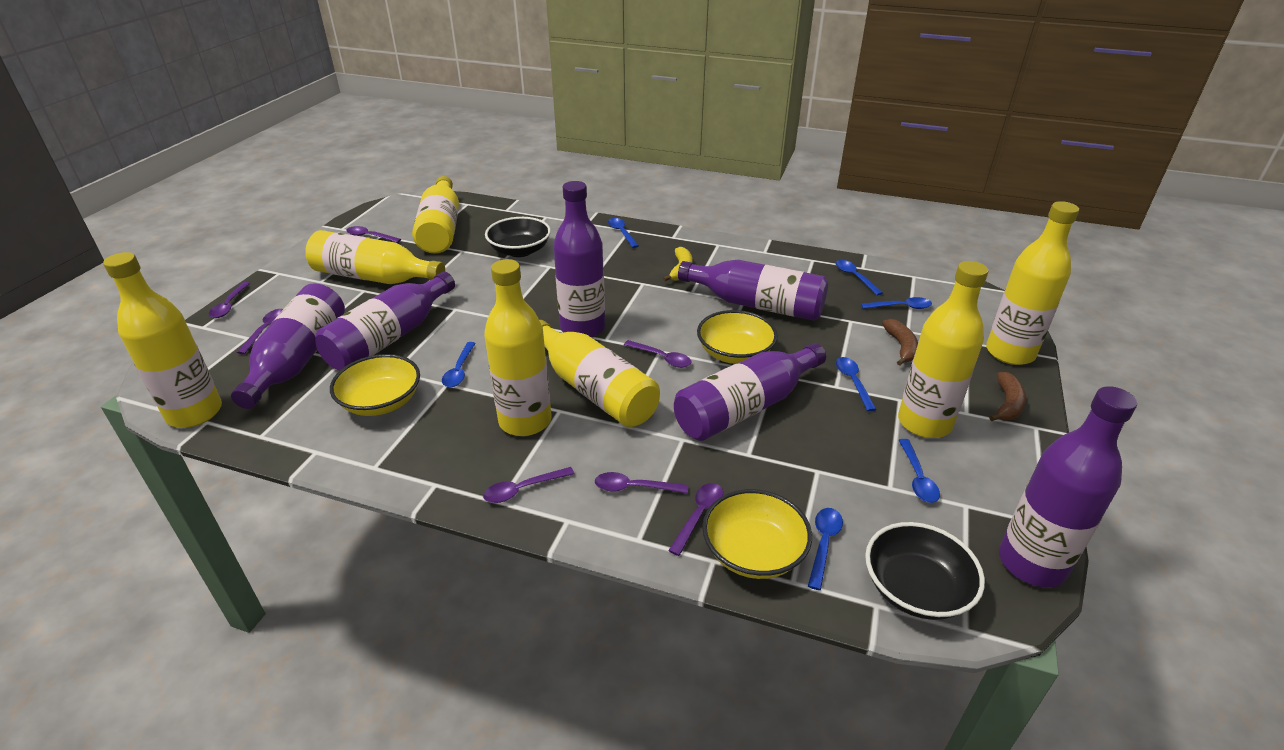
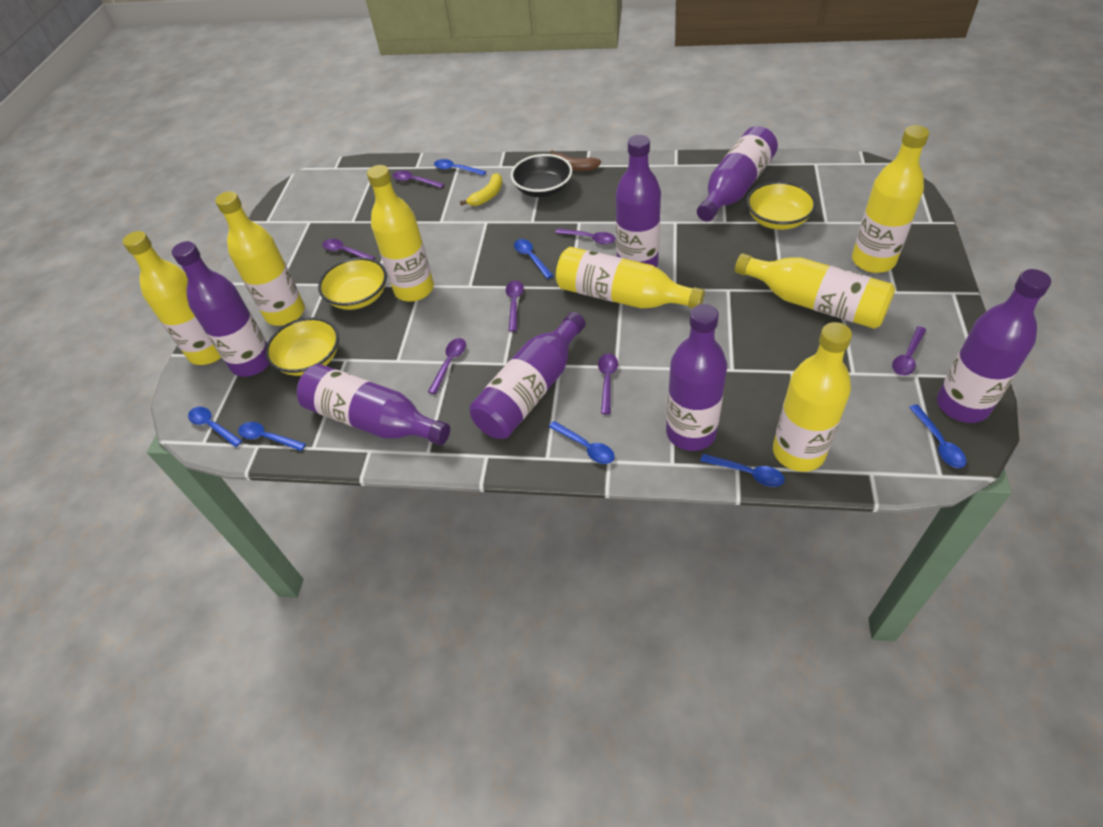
black bowl: 2 -> 1
brown banana: 2 -> 1
purple bottle: 6 -> 7

